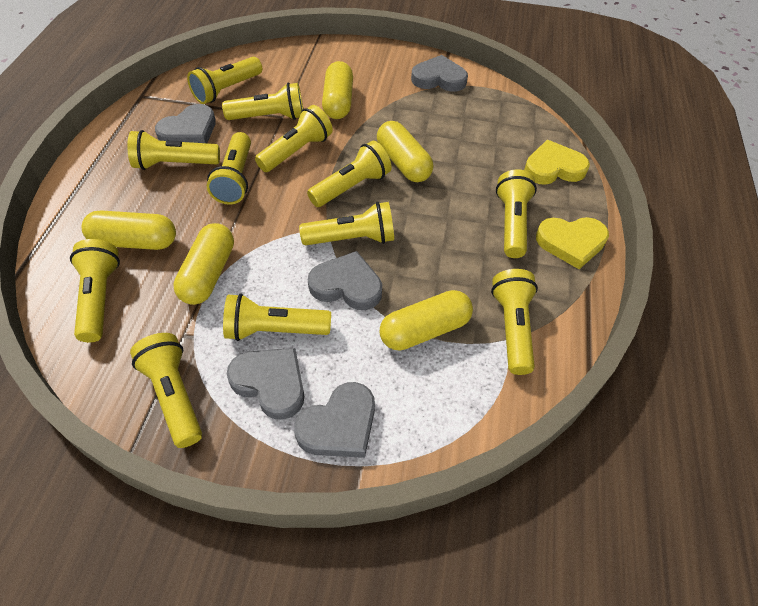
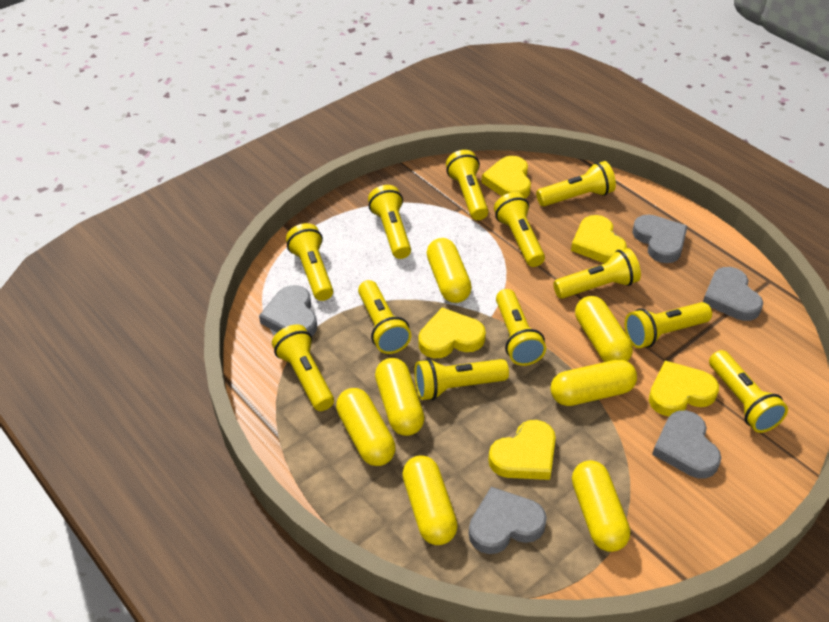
yellow capsule: 5 -> 7
yellow heart: 2 -> 5

